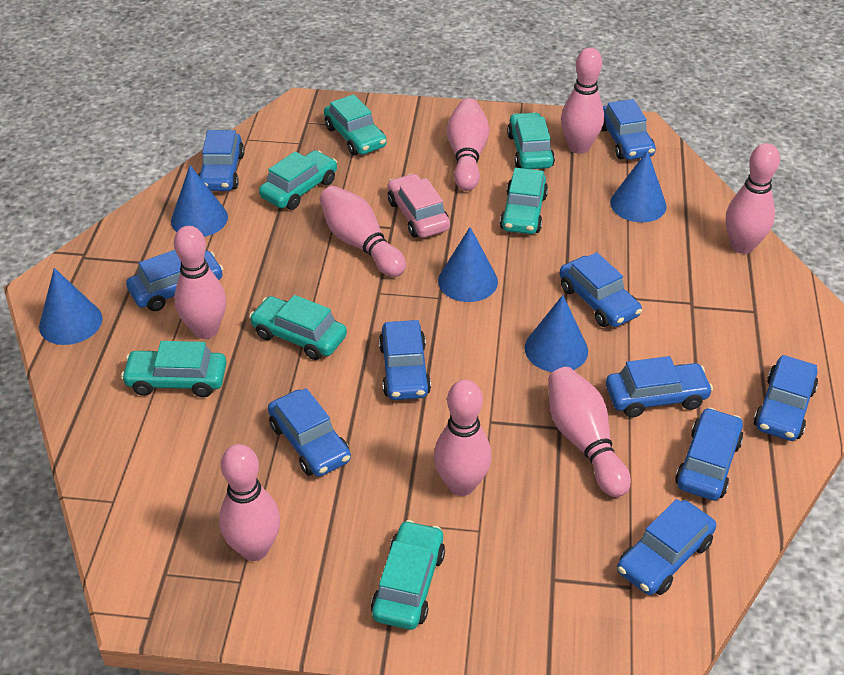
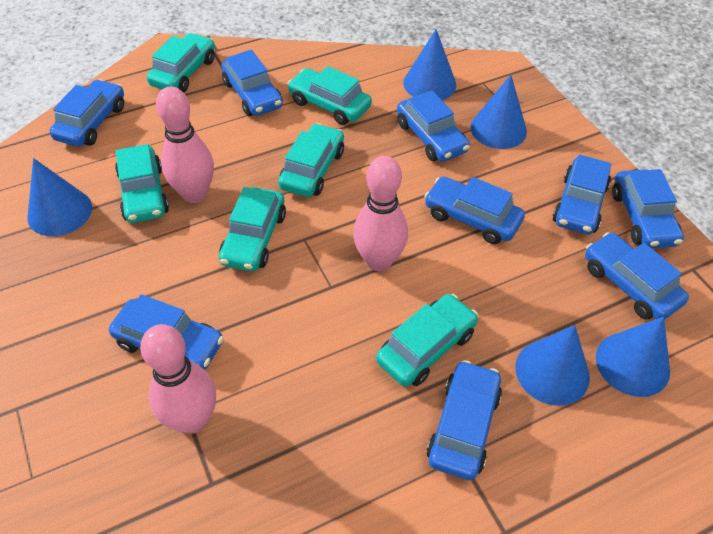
blue car: 10 -> 9
pink bowling pin: 8 -> 3
pink car: 1 -> 0
turquoise car: 7 -> 6

